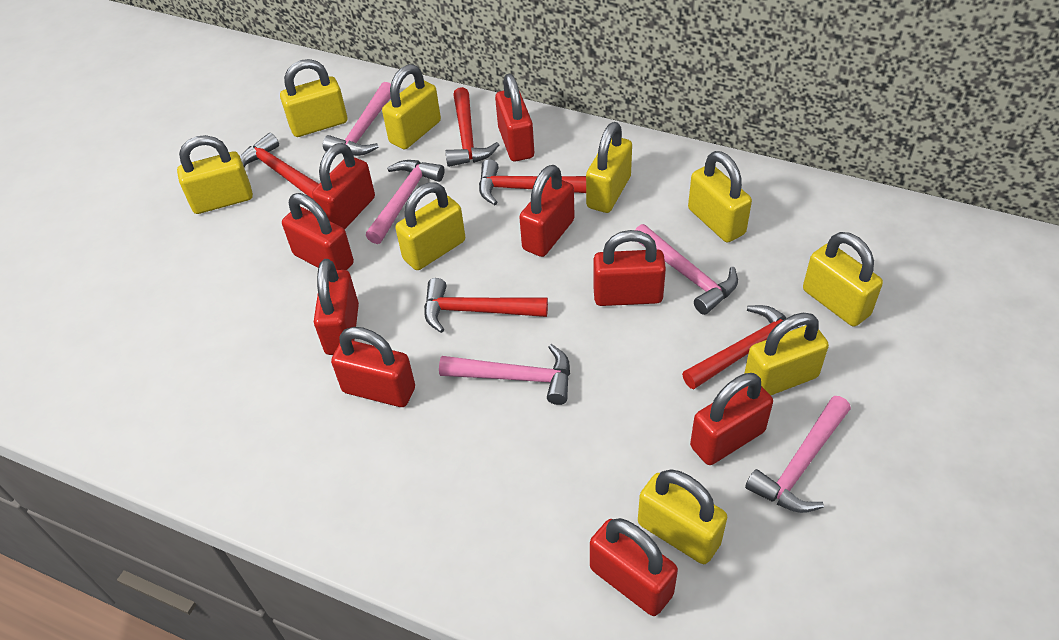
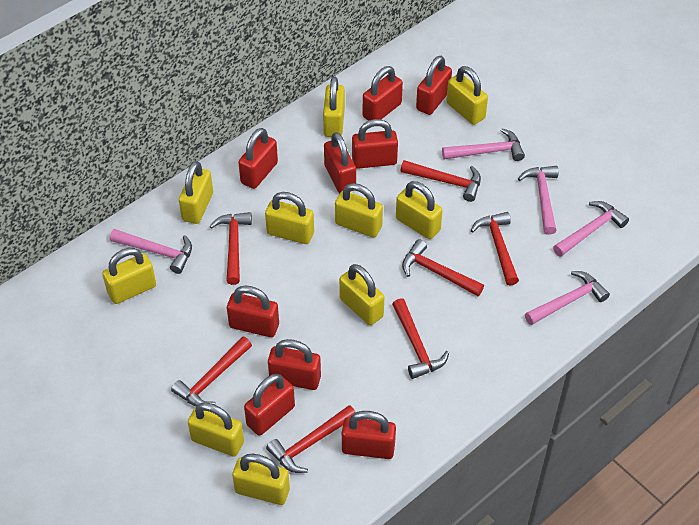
red hammer: 5 -> 7
yellow padlock: 9 -> 10

